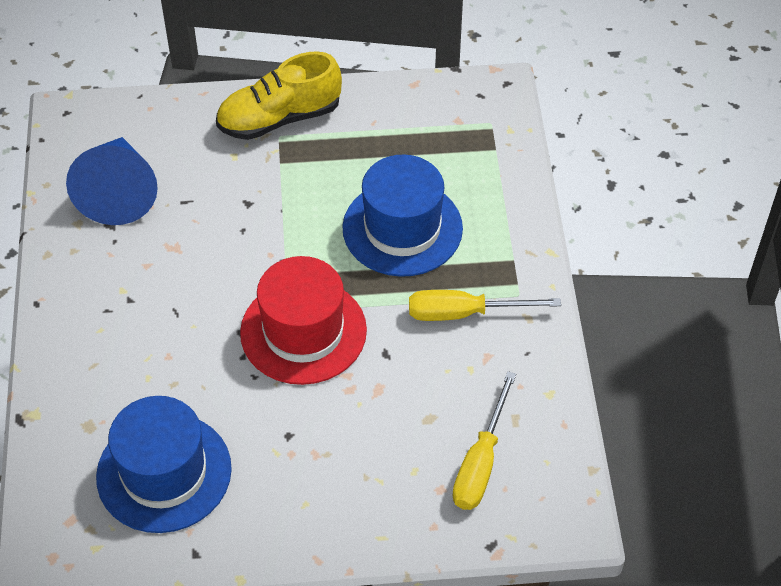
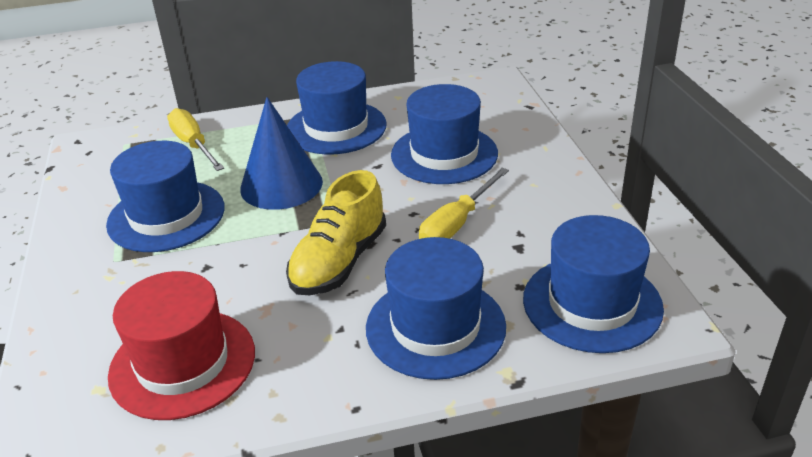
blue hat: 2 -> 5

